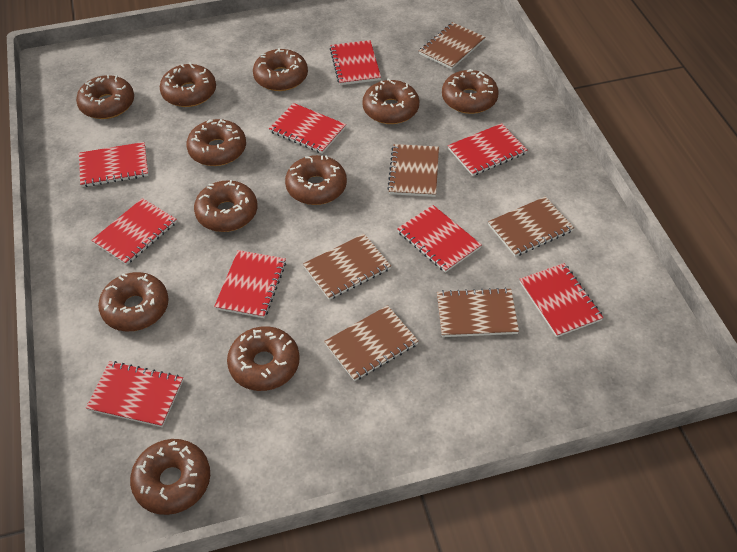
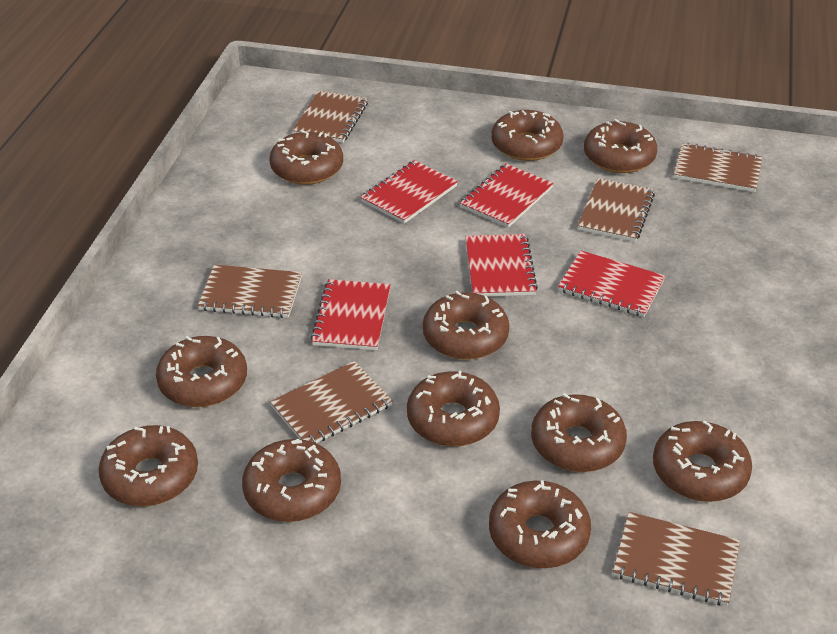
red notebook: 9 -> 5

